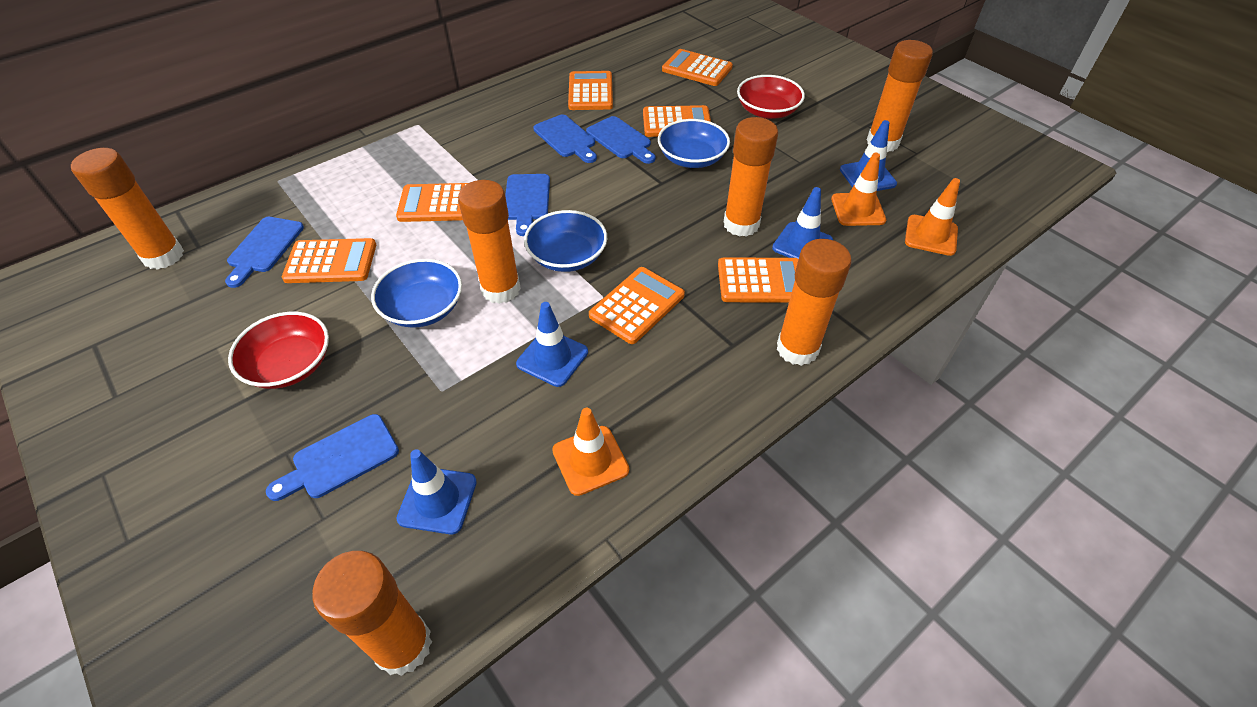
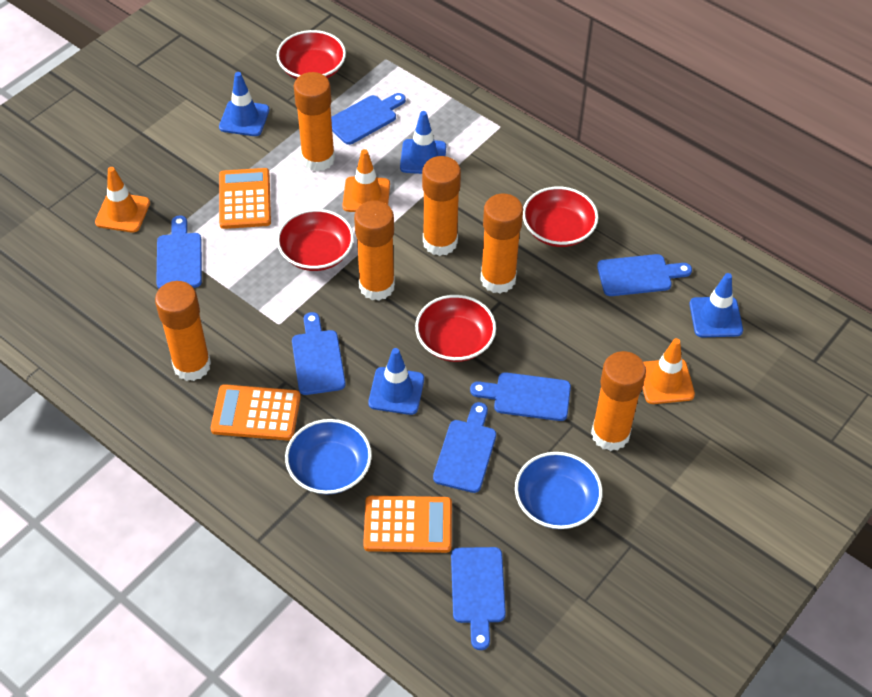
blue bowl: 3 -> 2
blue cutting board: 5 -> 7
orange calculator: 7 -> 3
red bowl: 2 -> 4

